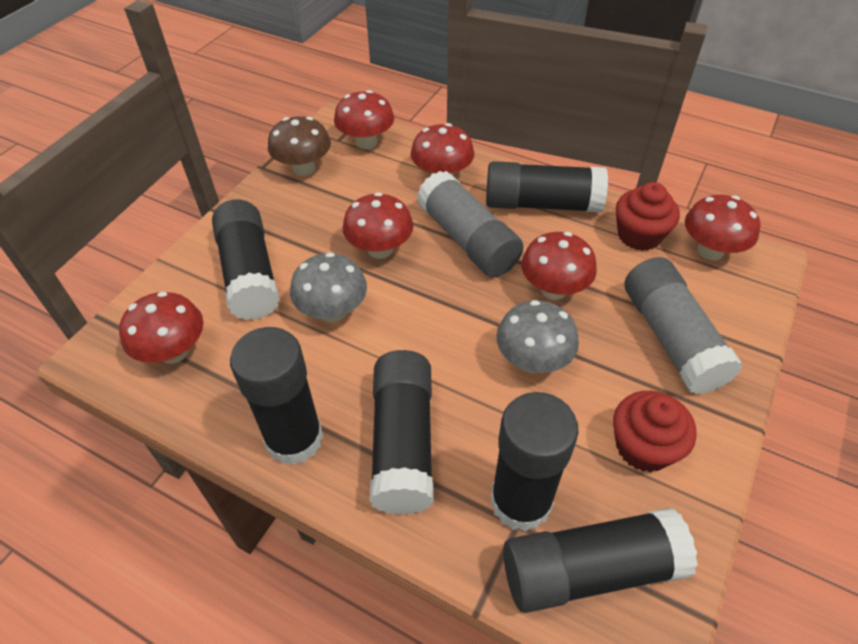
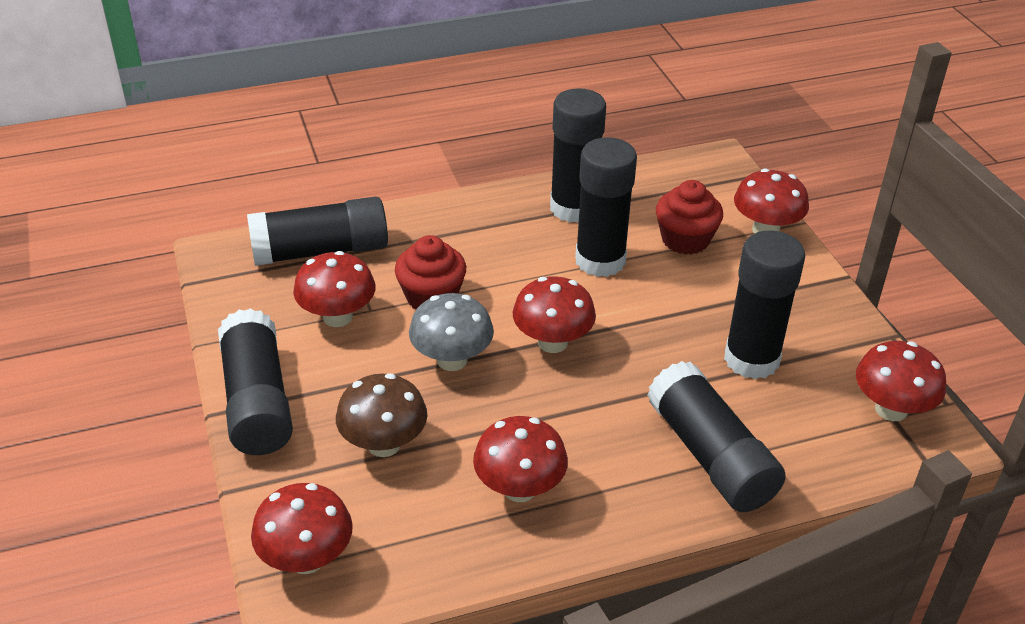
grey glue stick: 2 -> 0
grey mushroom: 2 -> 1

